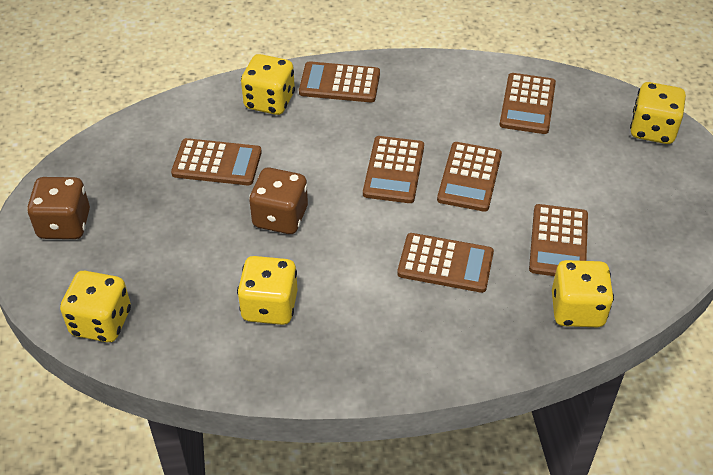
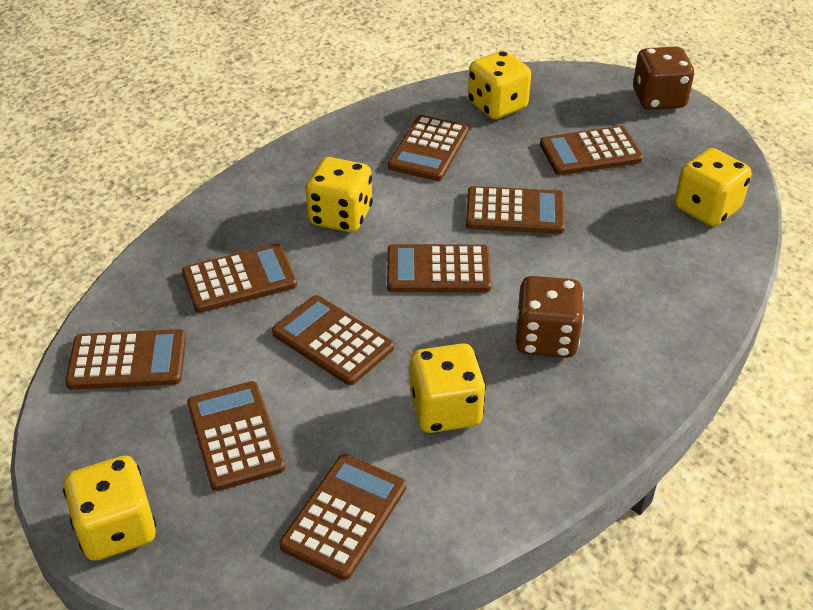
brown calculator: 7 -> 9

